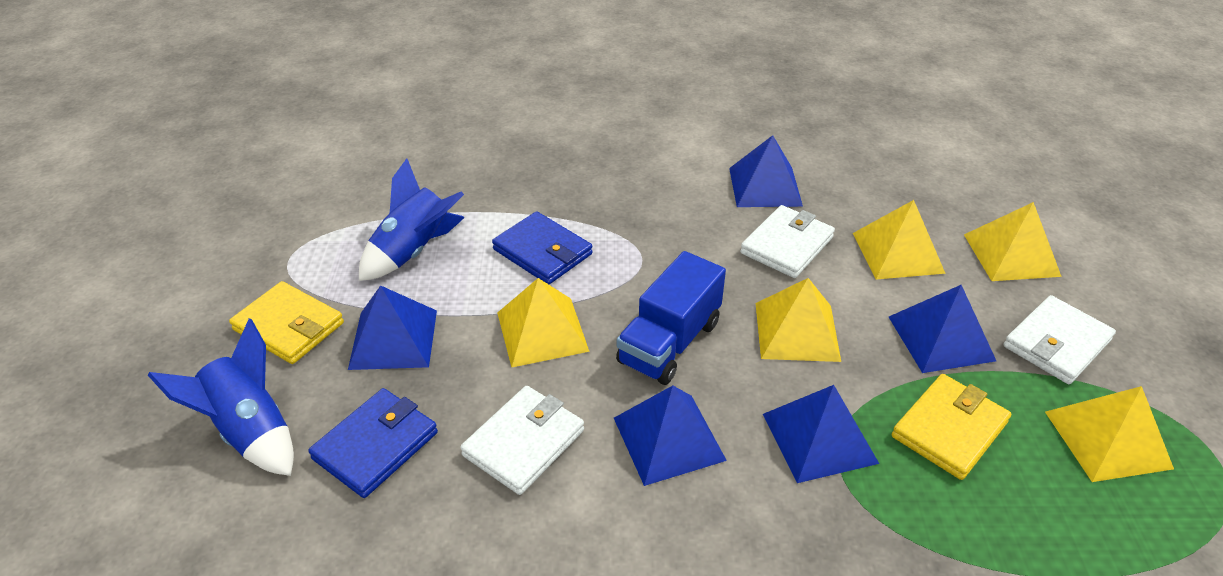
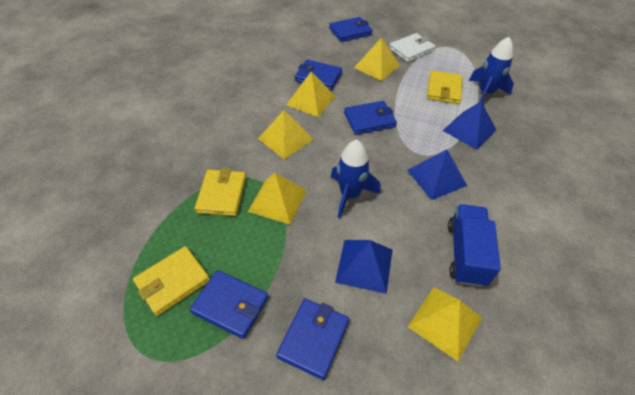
blue pyramid: 5 -> 3
blue wallet: 2 -> 5
white wallet: 3 -> 1
yellow wallet: 2 -> 3

